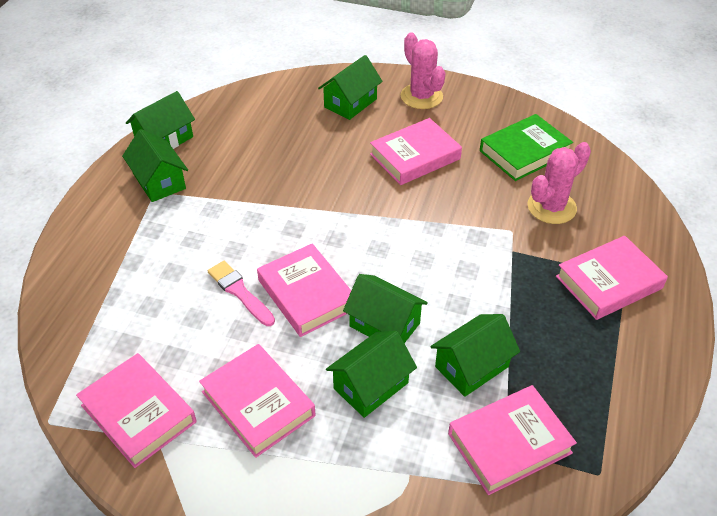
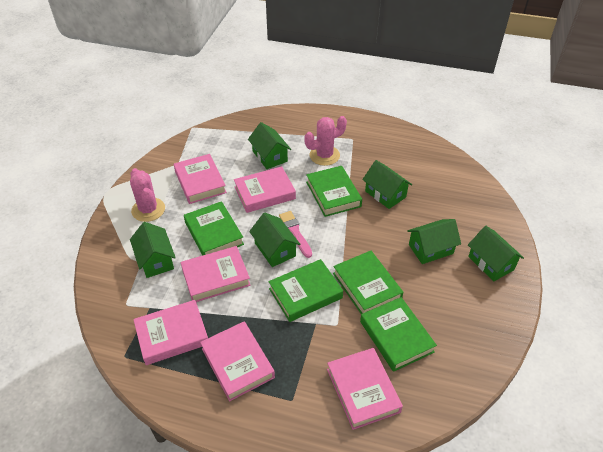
green book: 1 -> 5

